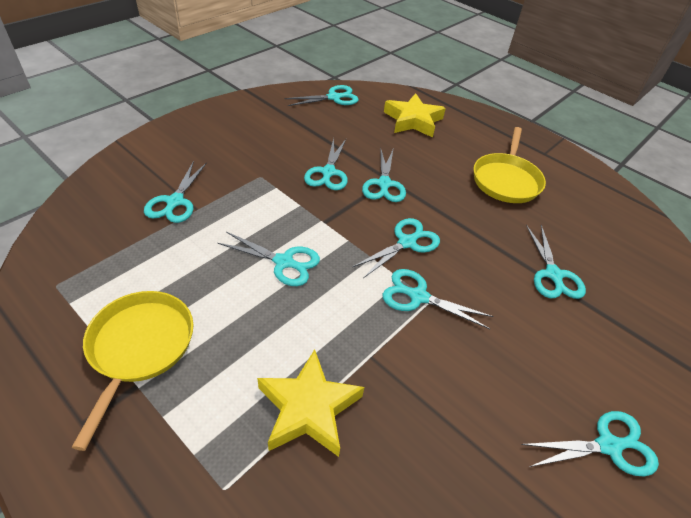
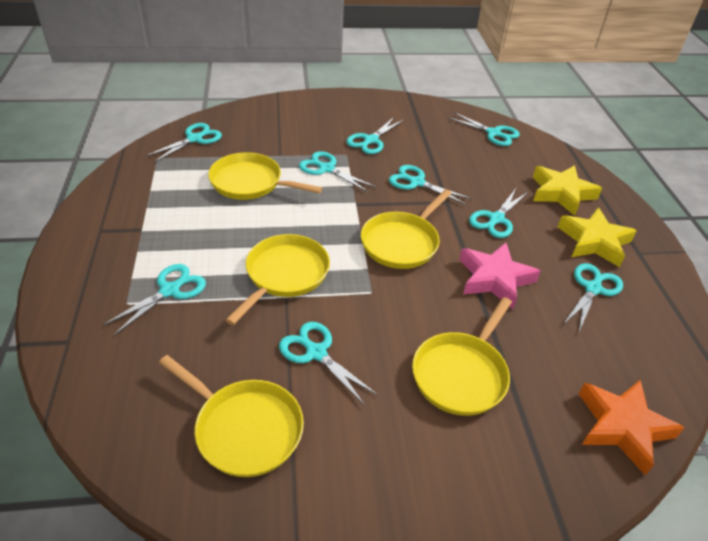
orange star: 0 -> 1
pink star: 0 -> 1
yellow pan: 2 -> 5

